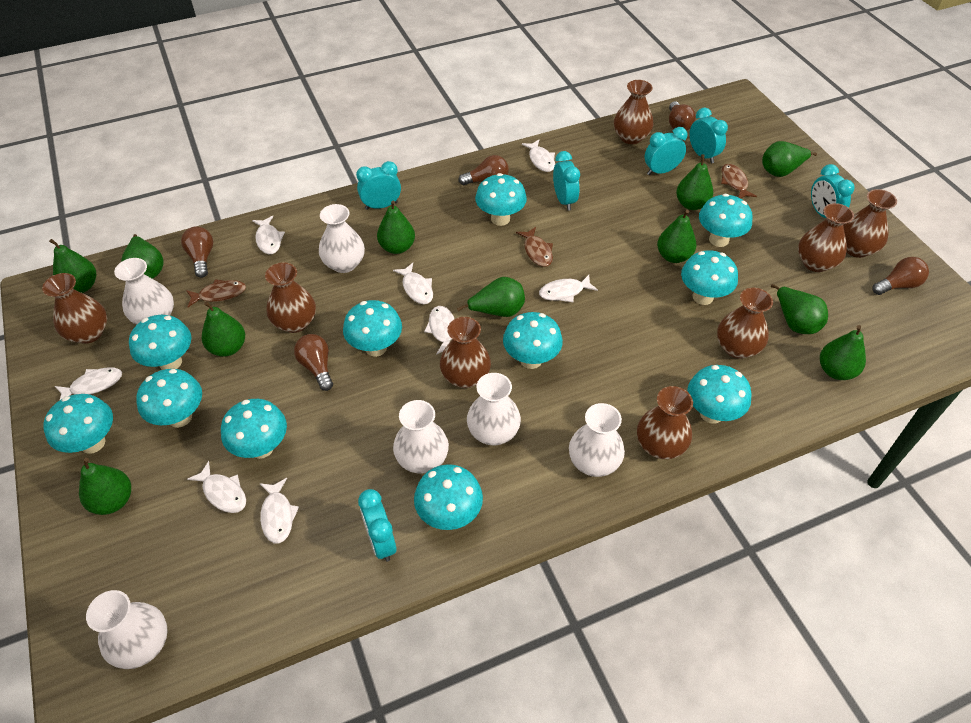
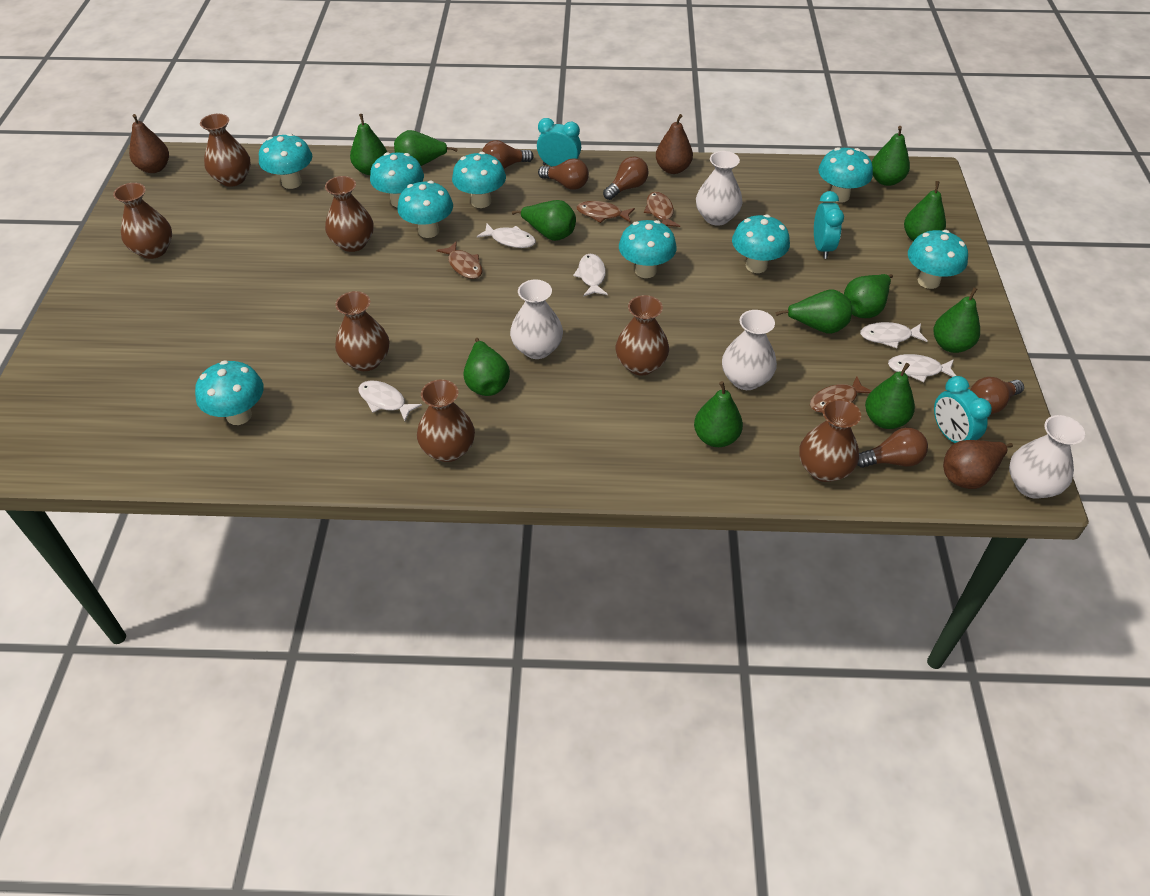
brown fish: 3 -> 4
brown pear: 0 -> 3
brown vase: 8 -> 7
turquoise clock: 6 -> 3
turquoise mushroom: 11 -> 9
white fish: 8 -> 5
white vase: 6 -> 4

